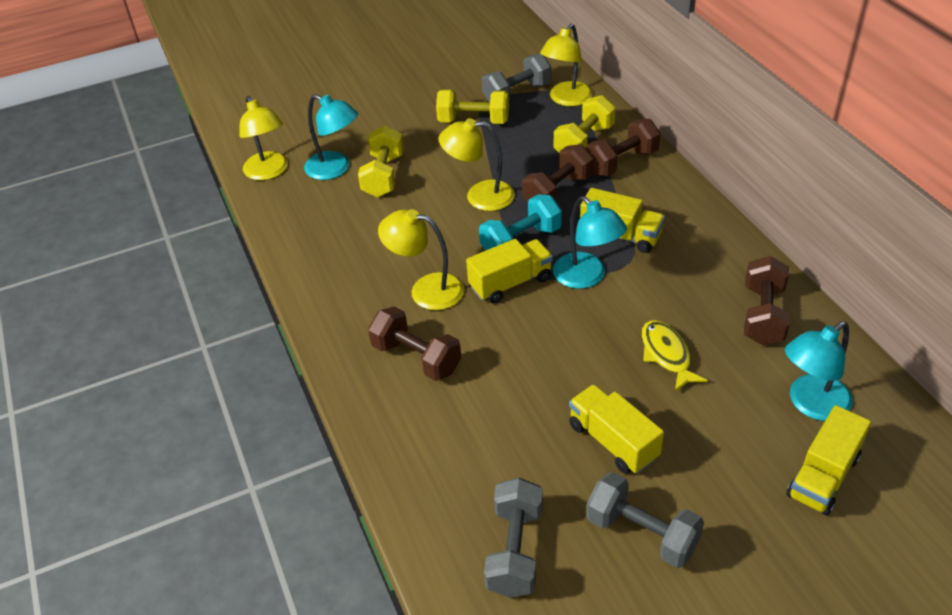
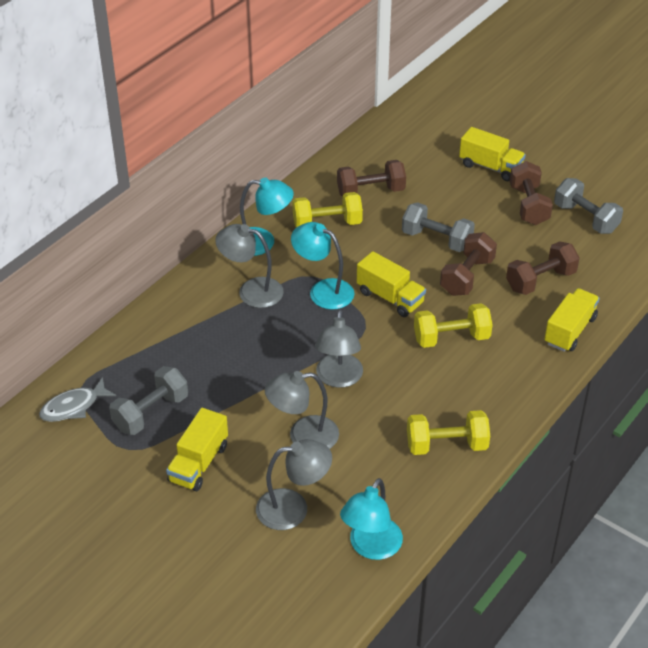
grey fish: 0 -> 1
grey lamp: 0 -> 4
turquoise dumbbell: 1 -> 0
yellow fish: 1 -> 0
yellow lamp: 4 -> 0

